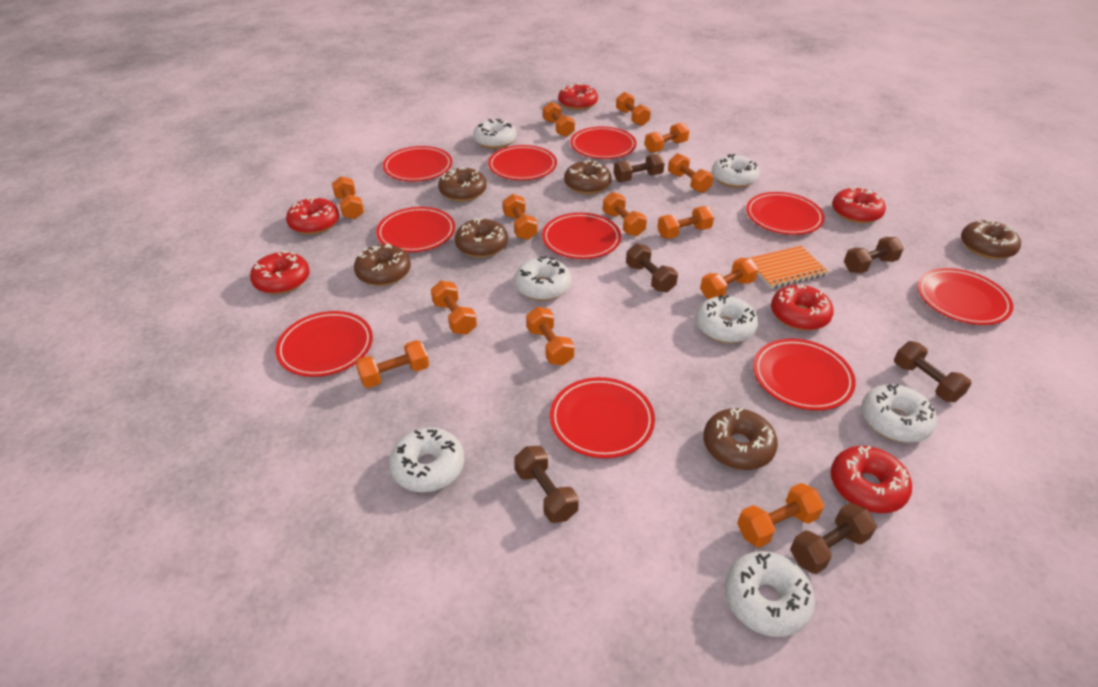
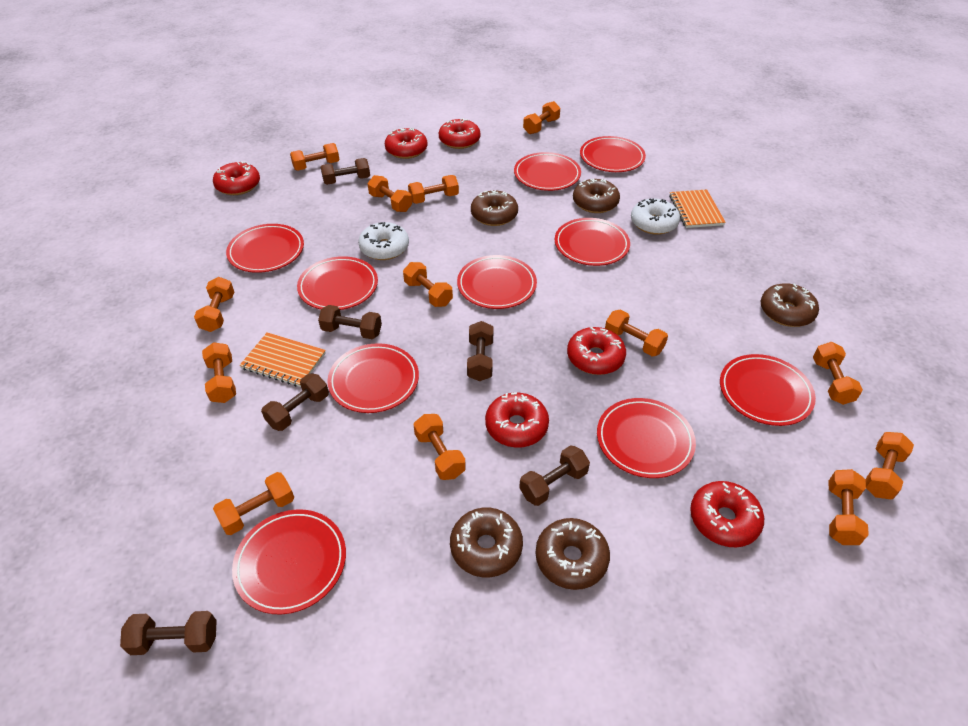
brown donut: 6 -> 5
orange notebook: 1 -> 2
white donut: 7 -> 2

